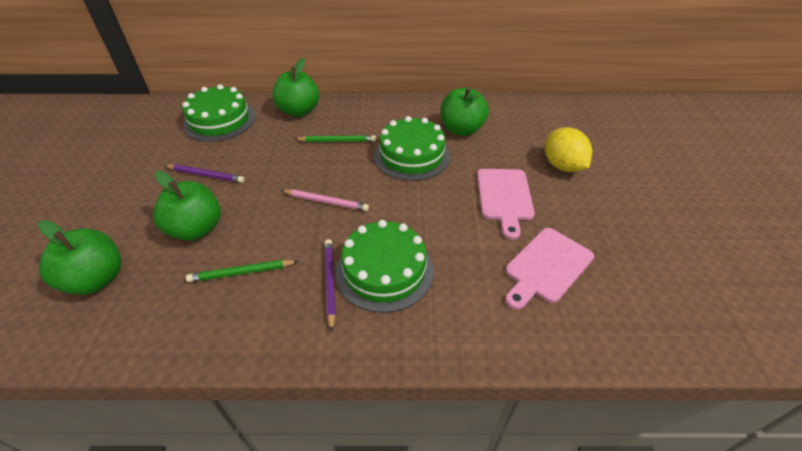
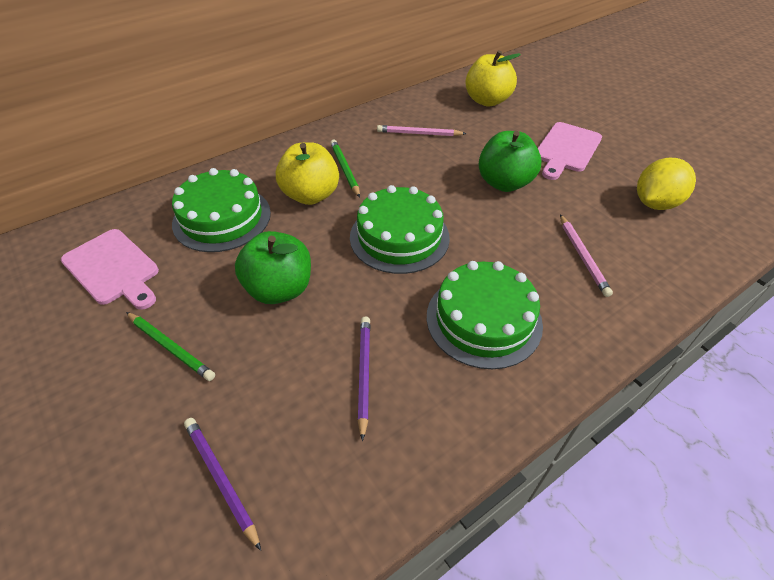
green apple: 4 -> 2
pink pencil: 1 -> 2
yellow apple: 0 -> 2

